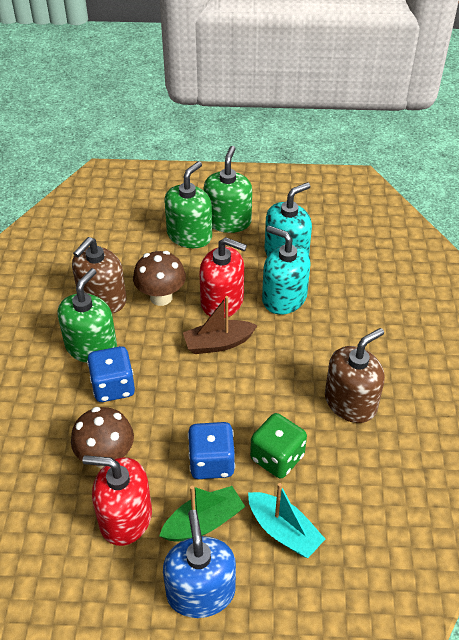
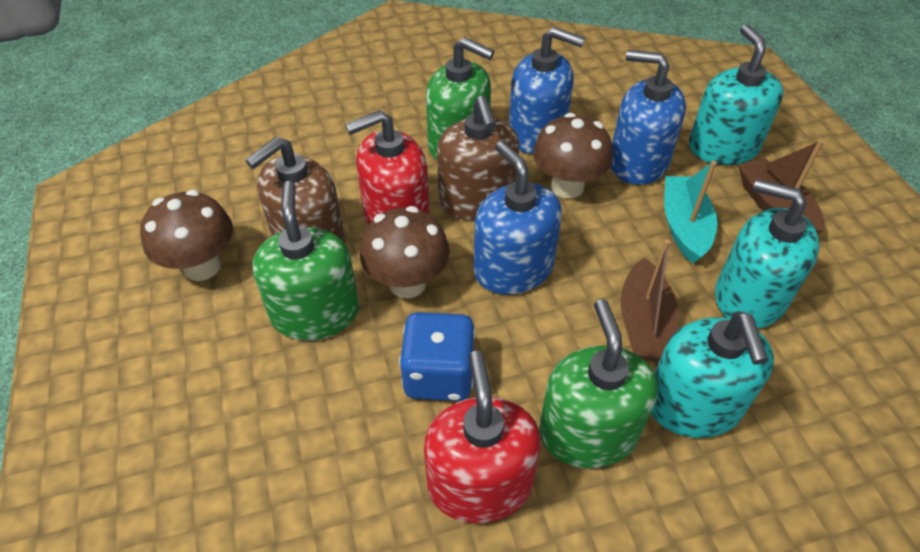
blue dice: 2 -> 1
blue soap dispenser: 1 -> 3
brown boat: 1 -> 2
brown mushroom: 2 -> 3
green boat: 1 -> 0
green dice: 1 -> 0
turquoise soap dispenser: 2 -> 3

